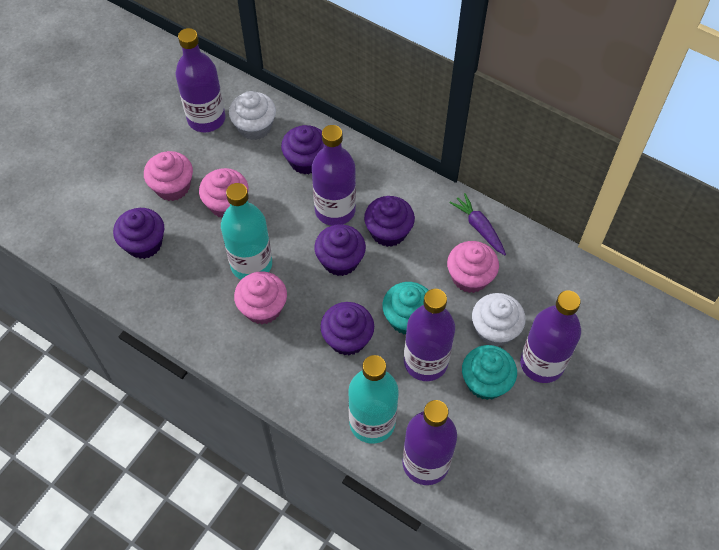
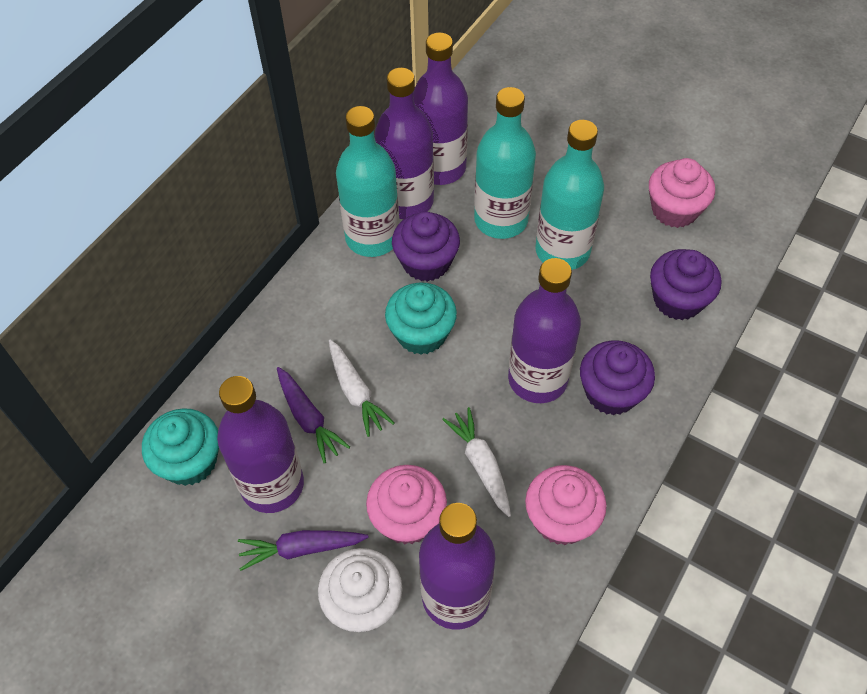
pink cupcake: 4 -> 3
purple carrot: 1 -> 2
purple cupcake: 5 -> 3
turquoise bottle: 2 -> 3
white carrot: 0 -> 2
white cupcake: 2 -> 1

